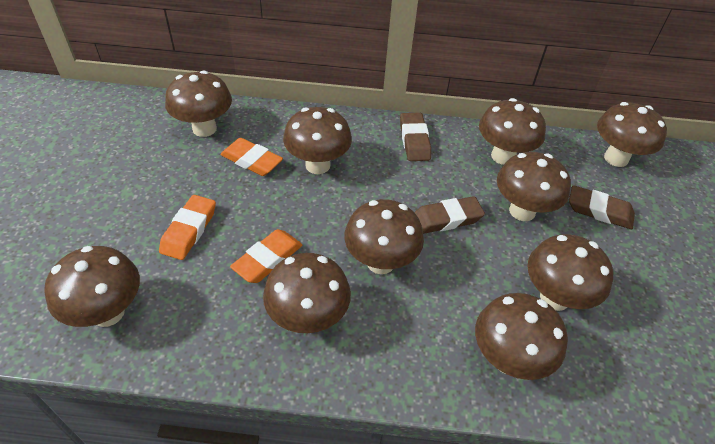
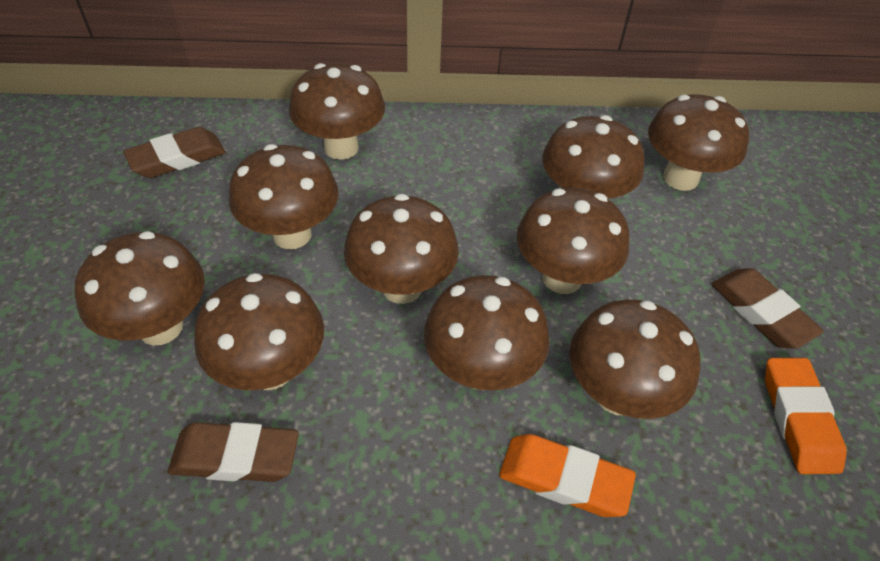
orange eraser: 3 -> 2

